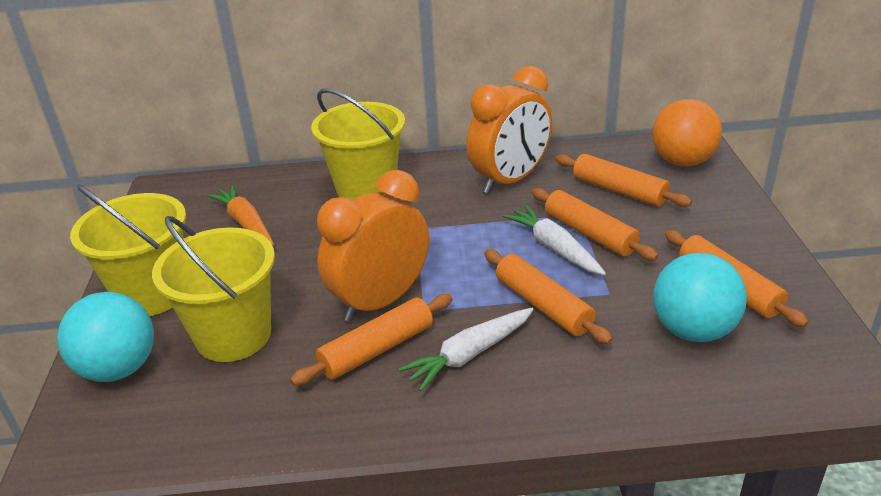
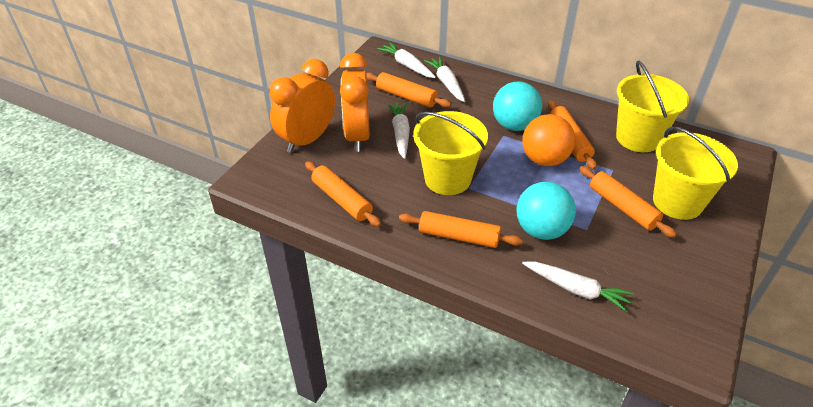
orange carrot: 1 -> 0
white carrot: 2 -> 4

